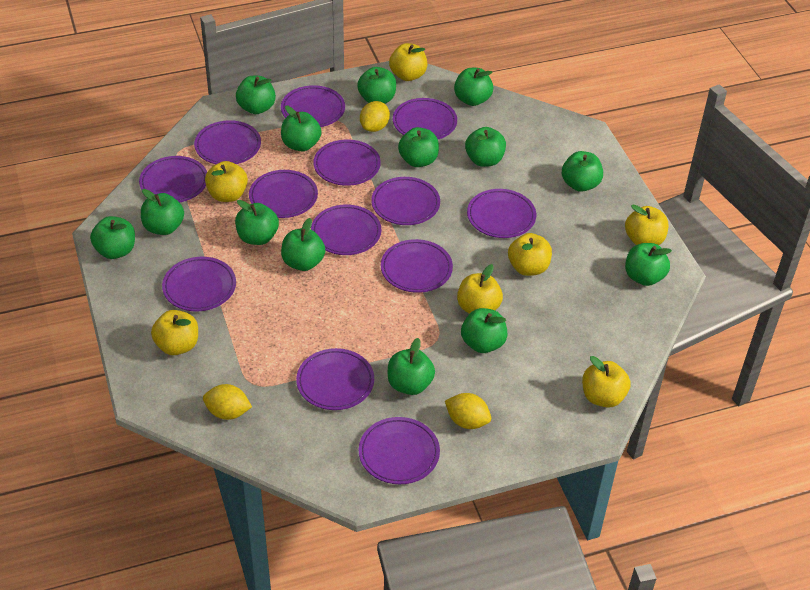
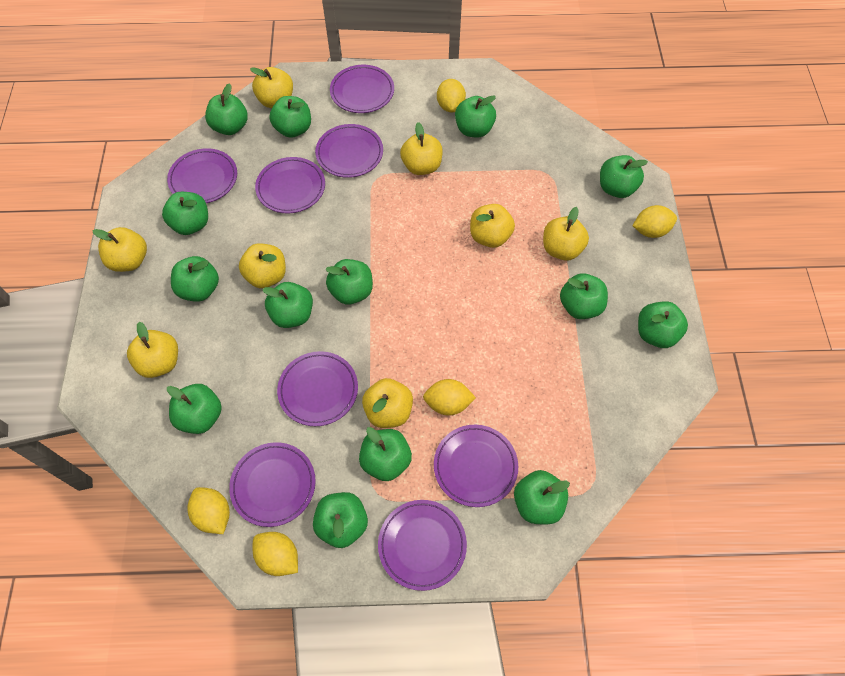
purple plate: 13 -> 8
yellow apple: 7 -> 8
yellow lemon: 3 -> 5

